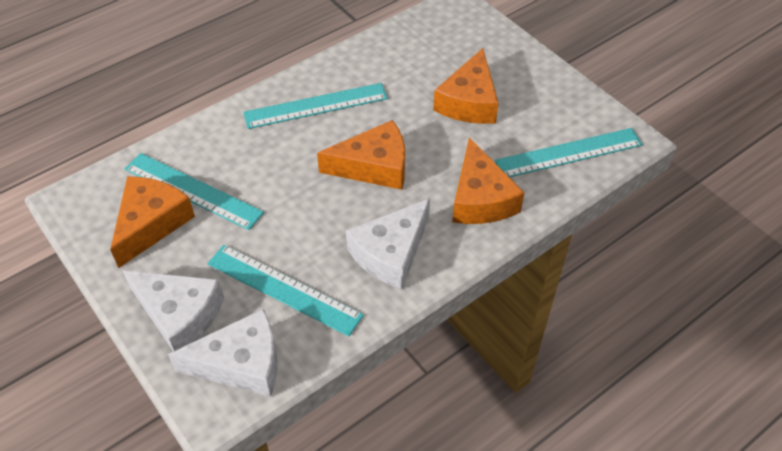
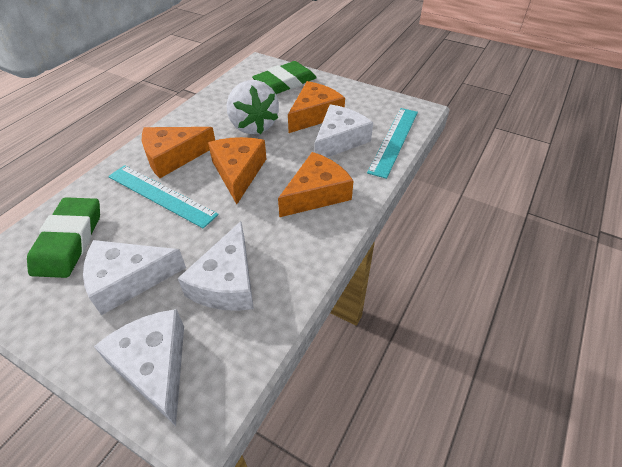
green eraser: 0 -> 2
turquoise ruler: 4 -> 2
white cheese: 3 -> 4
white strawberry: 0 -> 1

